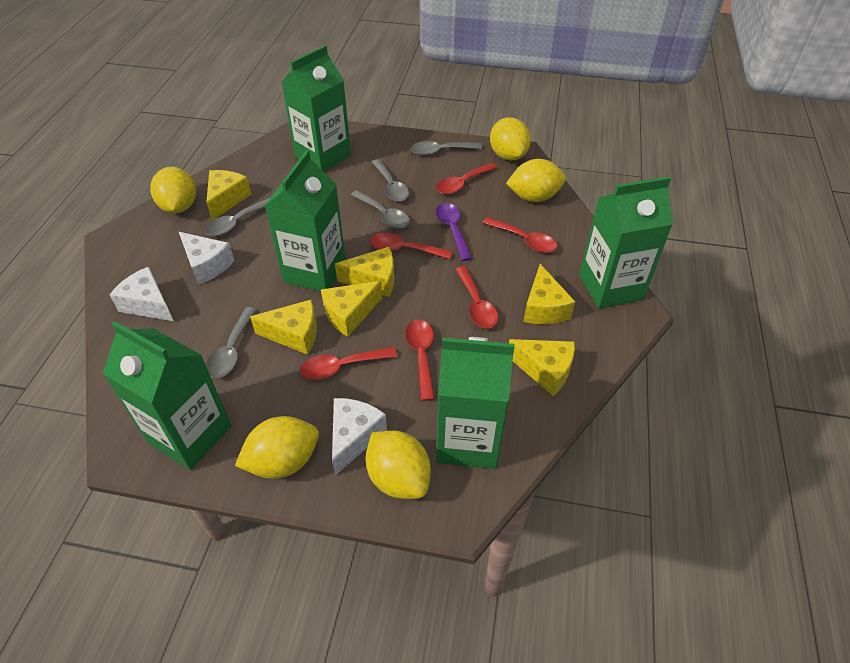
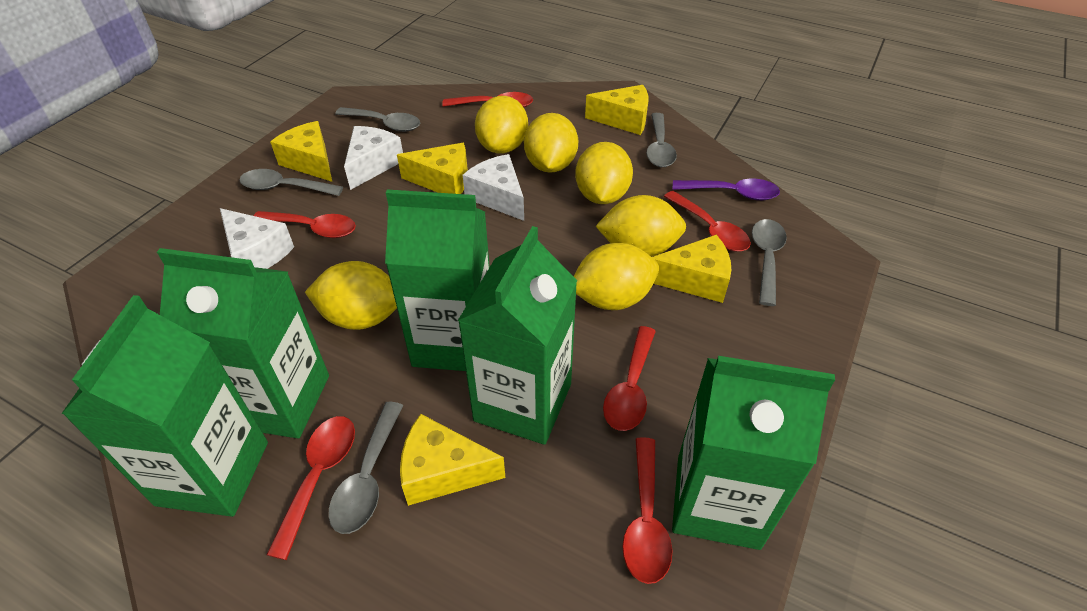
yellow cheese: 6 -> 5
yellow lemon: 5 -> 6

